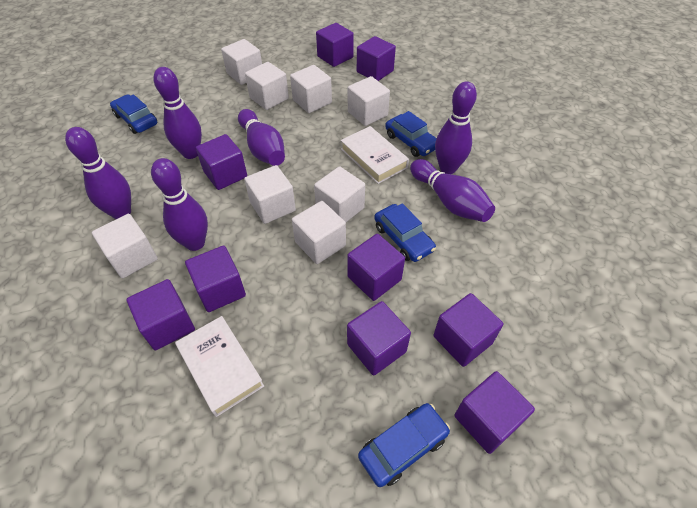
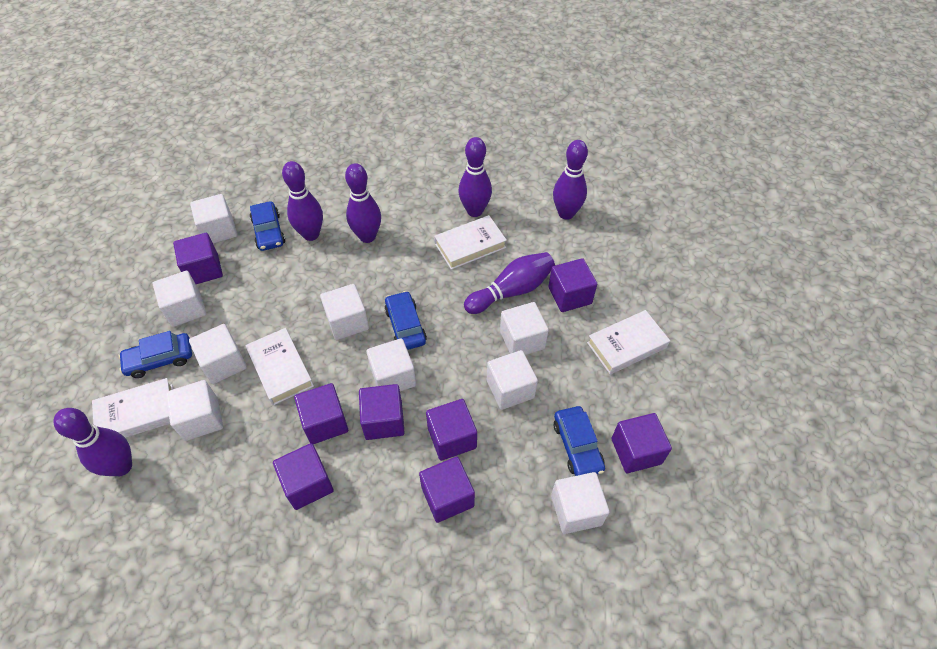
purple cube: 9 -> 8
white book: 2 -> 4
white cube: 8 -> 9

